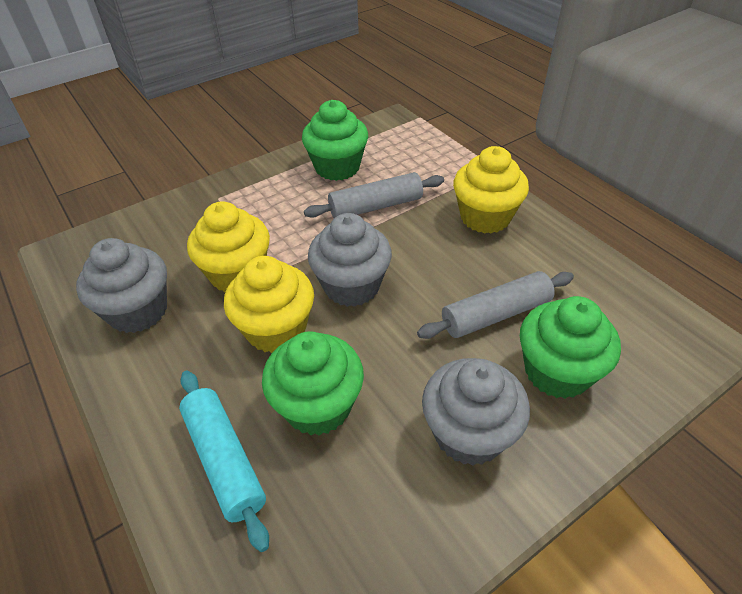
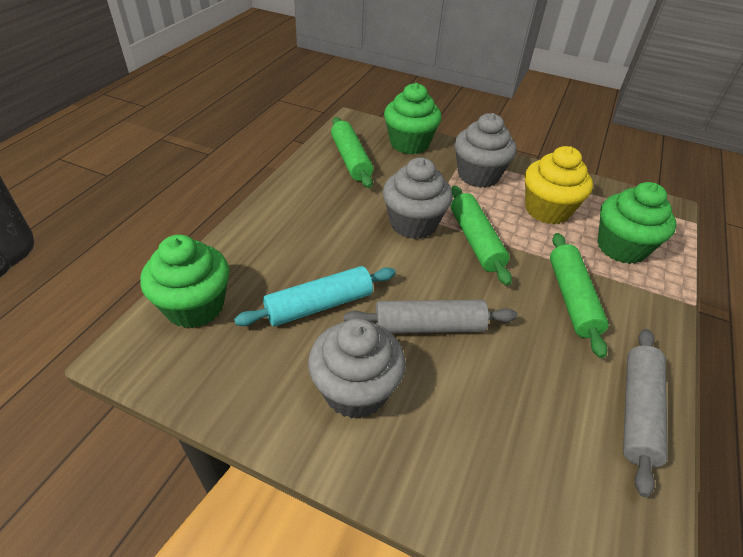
green rolling pin: 0 -> 3
yellow cupcake: 3 -> 1

